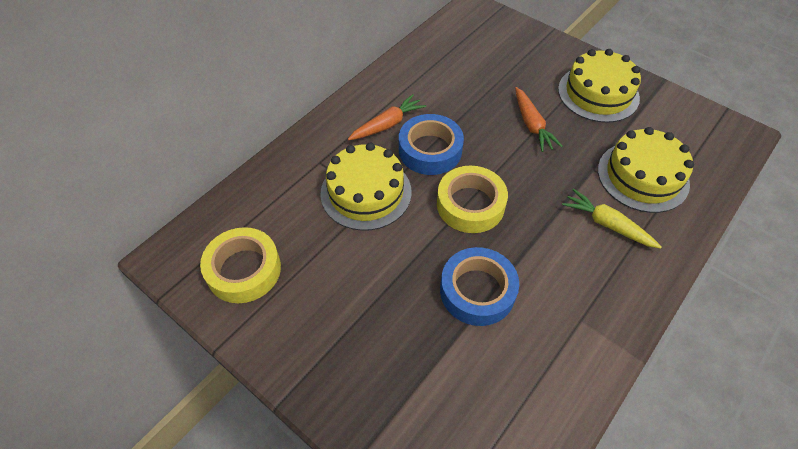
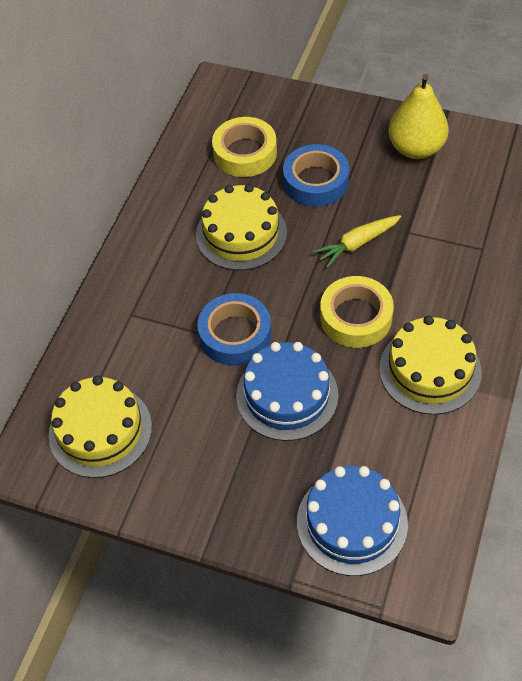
blue cake: 0 -> 2
orange carrot: 2 -> 0
yellow pear: 0 -> 1

